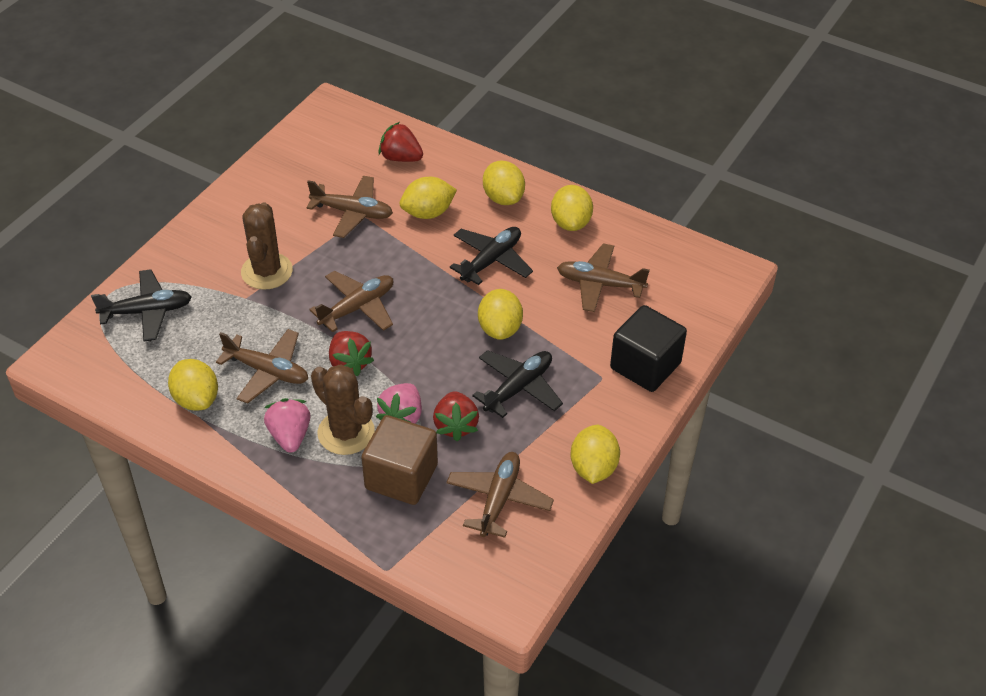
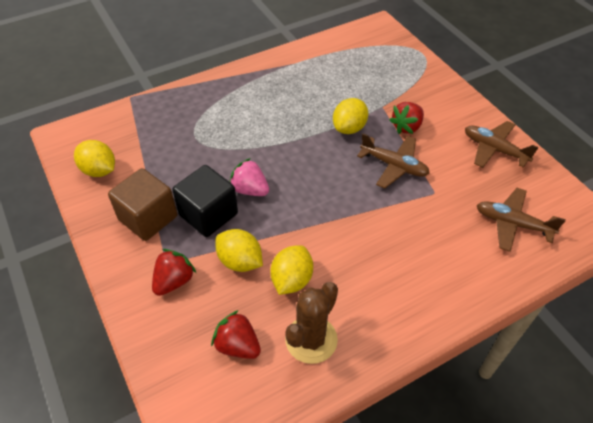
black plane: 3 -> 0
brown cactus: 2 -> 1
brown plane: 5 -> 3
pink strawberry: 2 -> 1
yellow lemon: 6 -> 4

